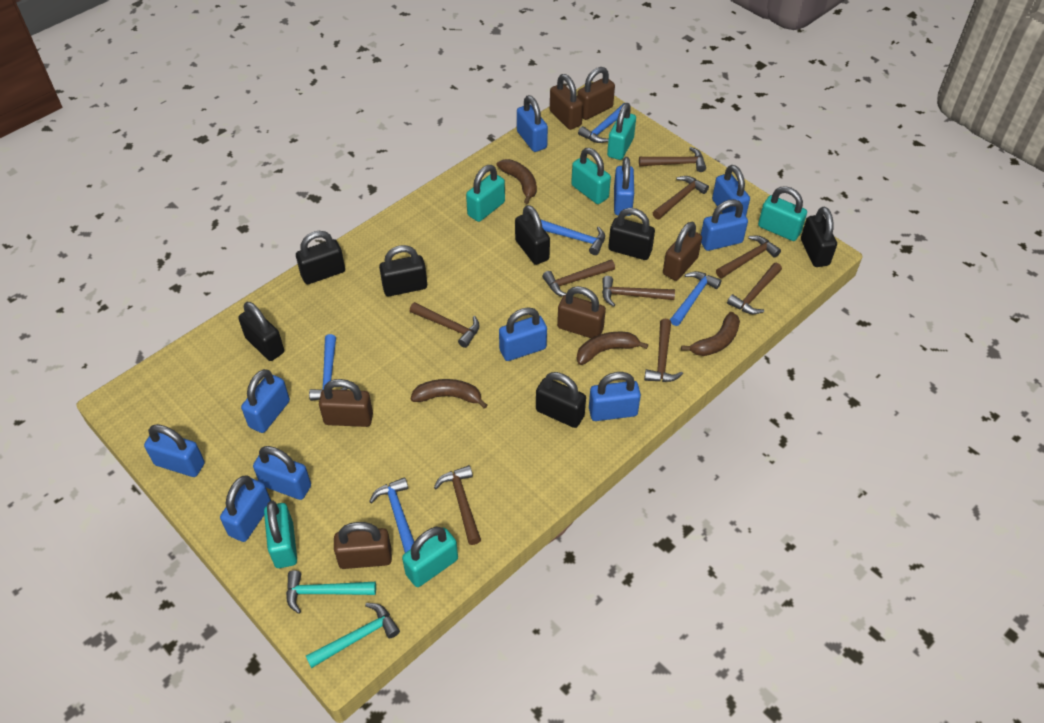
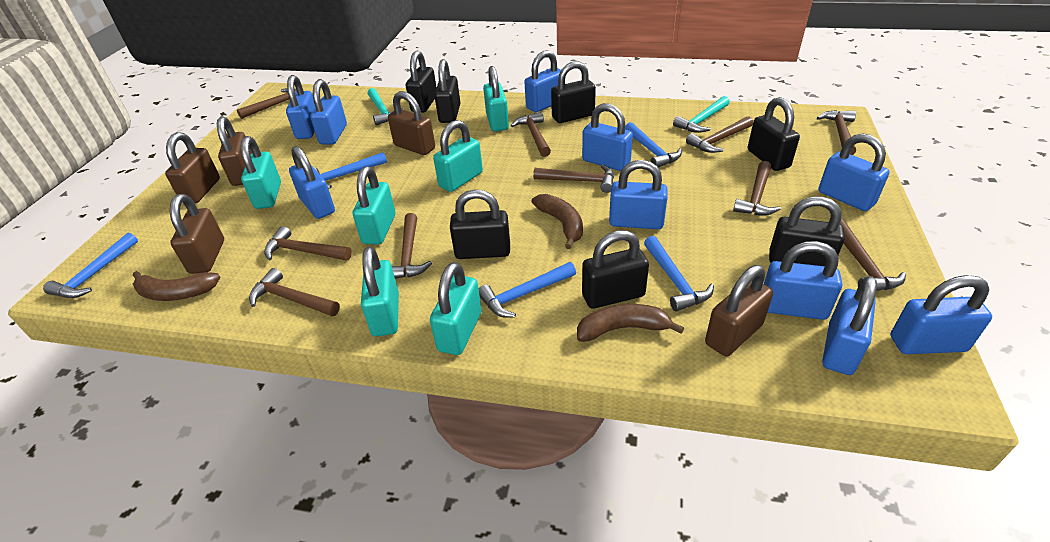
brown banana: 4 -> 3
brown hammer: 9 -> 10
brown padlock: 6 -> 5

